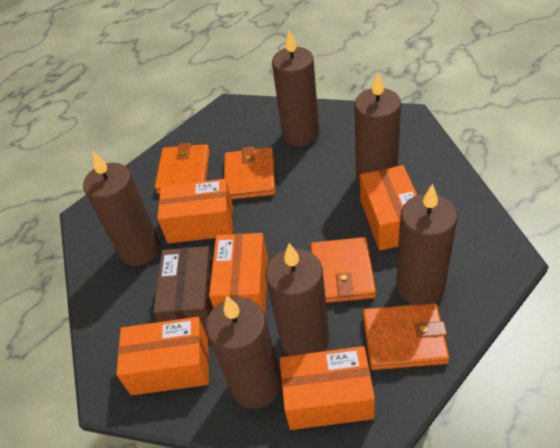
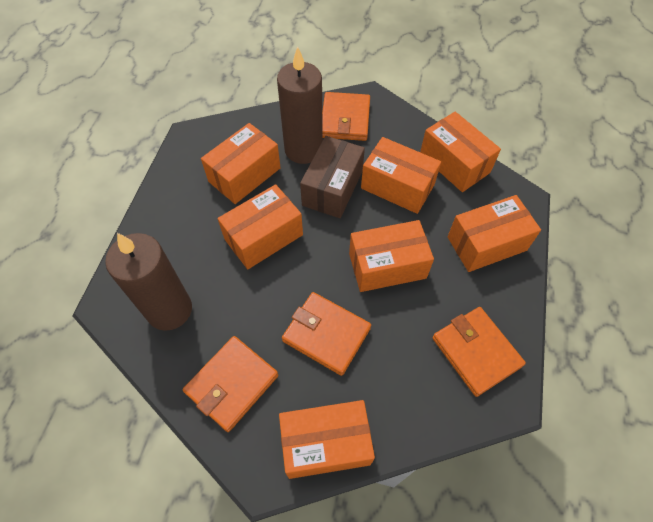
brown candle: 6 -> 2
orange box: 5 -> 7

